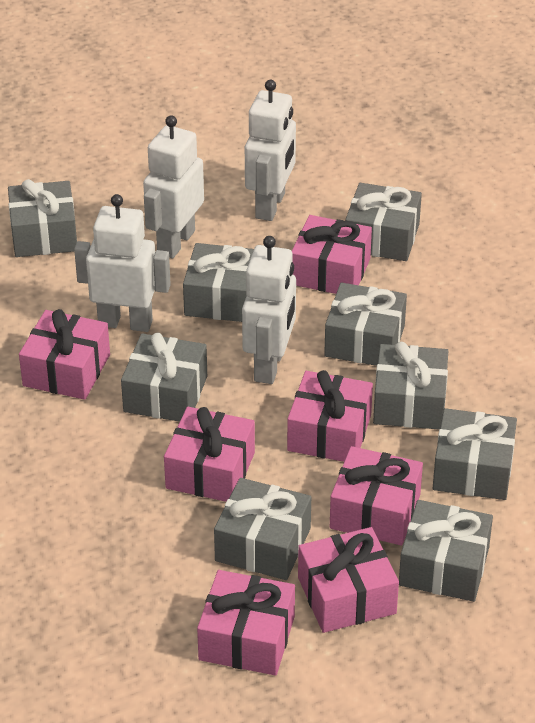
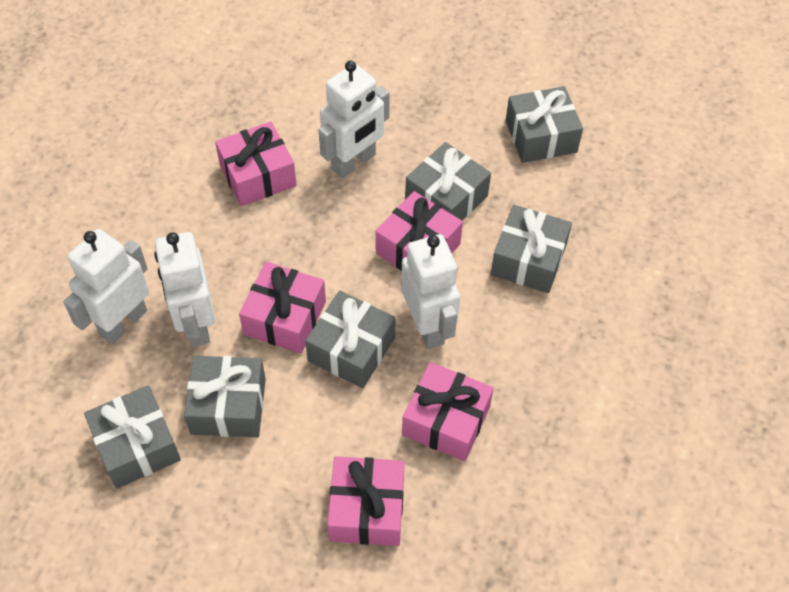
grey gift: 9 -> 6
pink gift: 7 -> 5

